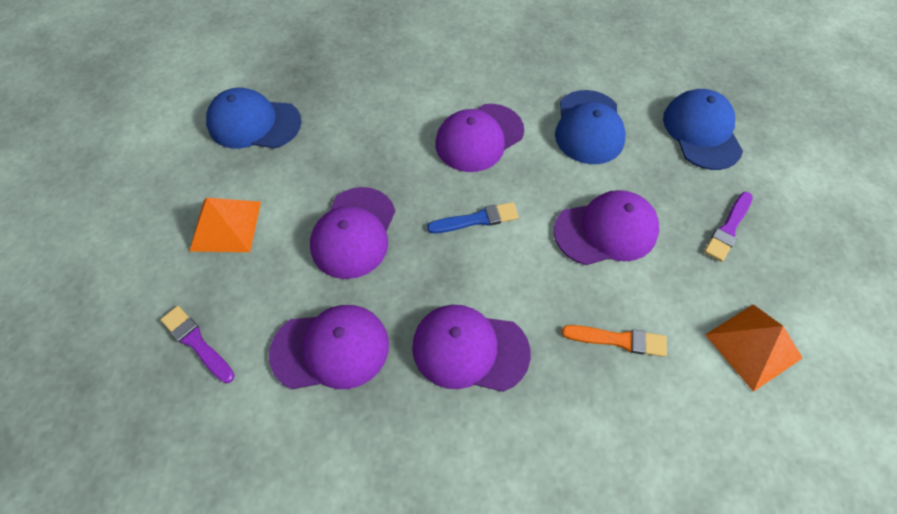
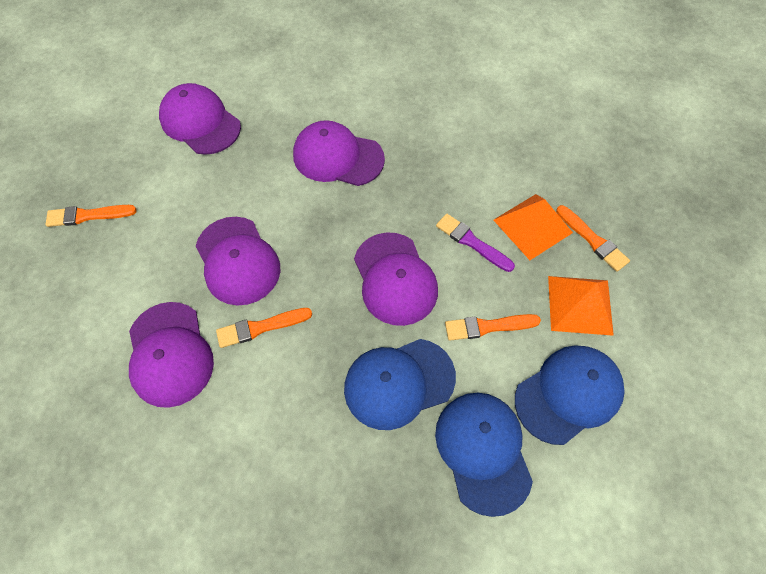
blue brush: 1 -> 0
orange brush: 1 -> 4
purple brush: 2 -> 1

